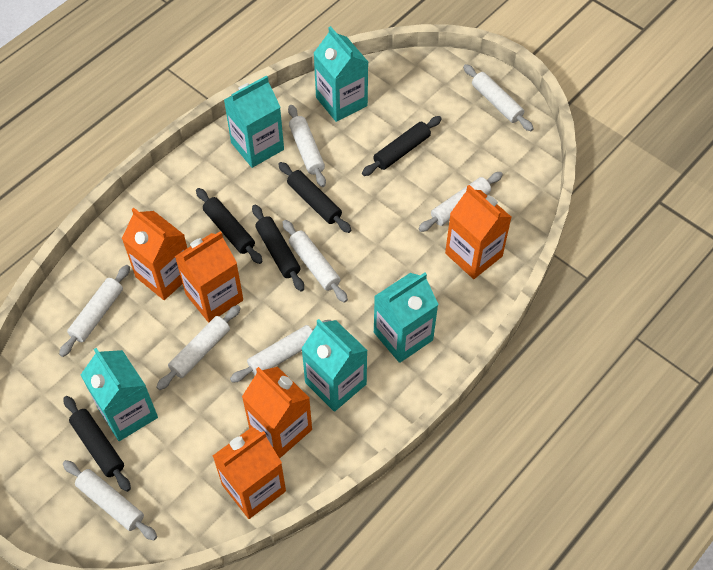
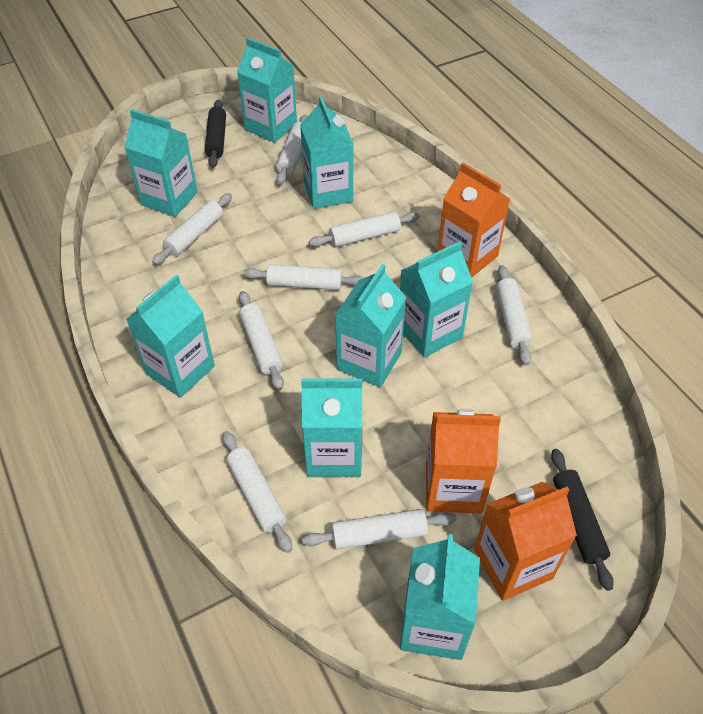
black rolling pin: 5 -> 2
orange carton: 5 -> 3
turquoise carton: 5 -> 8

